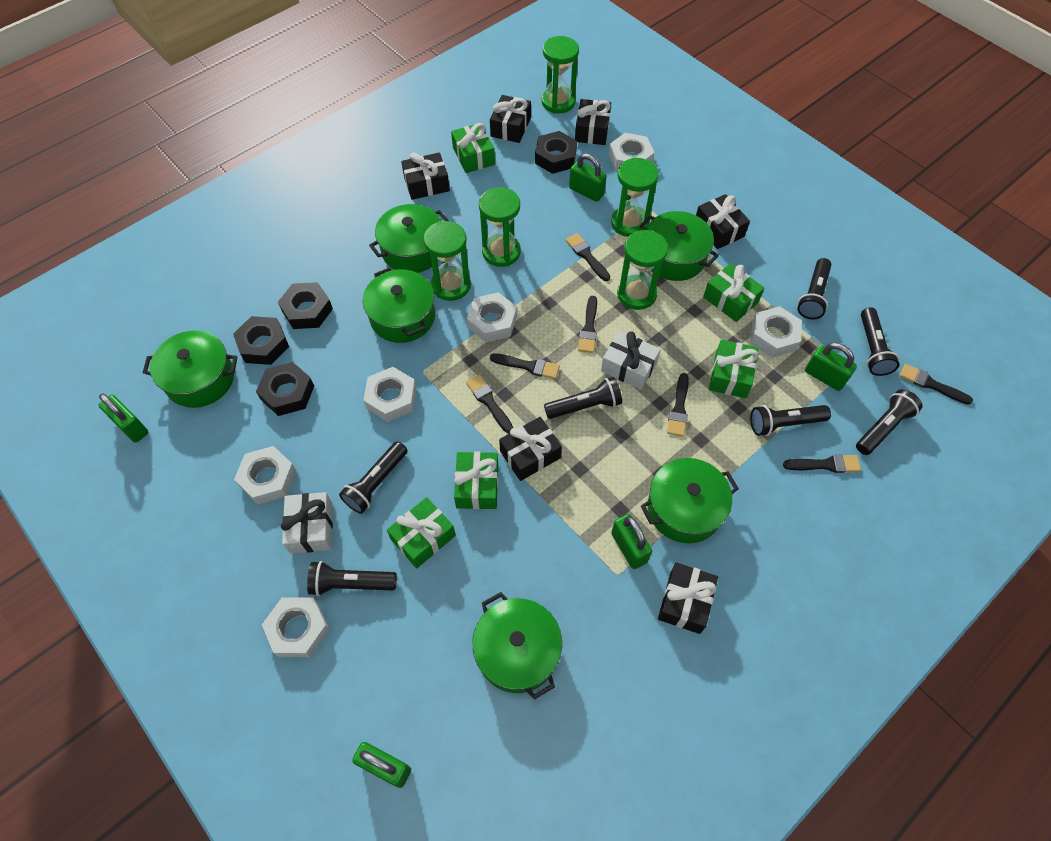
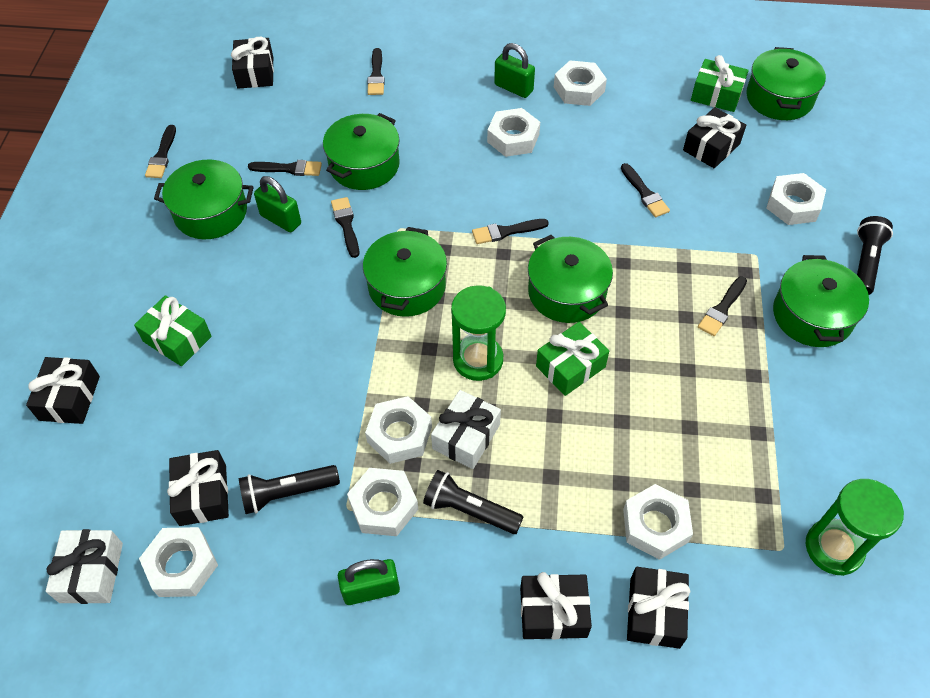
black flashlight: 7 -> 3
black nut: 4 -> 0
green gift: 5 -> 3
green hourglass: 5 -> 2
green padlock: 5 -> 3
white nut: 6 -> 7

